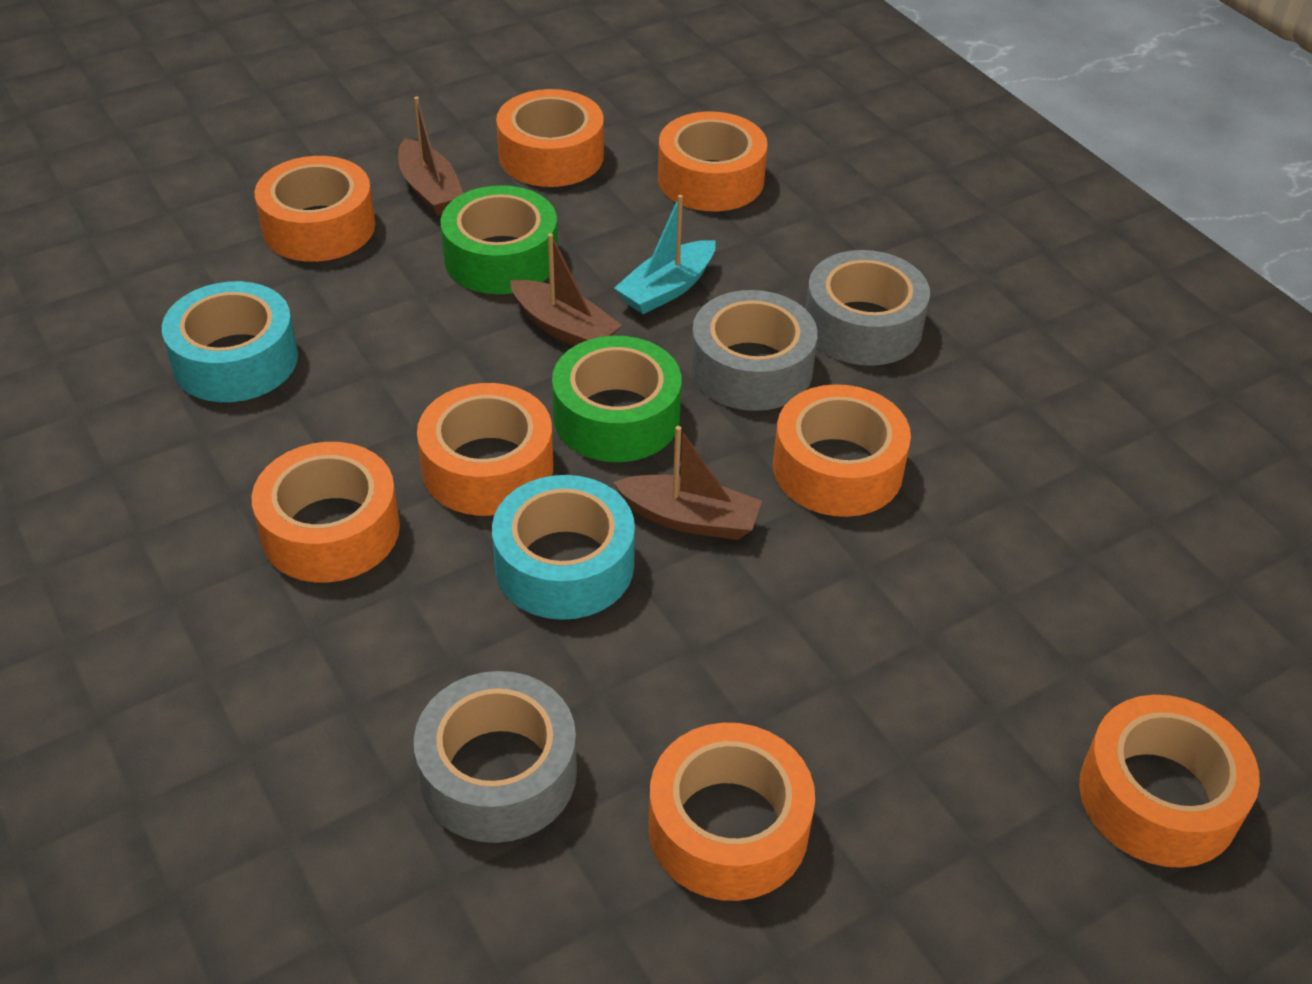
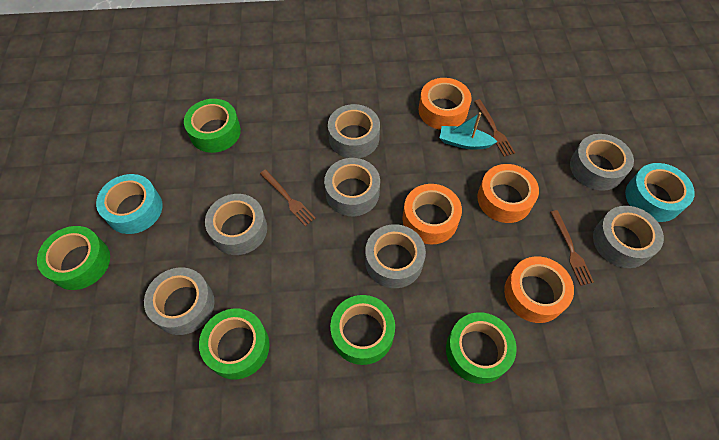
brown boat: 3 -> 0
brown fork: 0 -> 3
green tape: 2 -> 5
grey tape: 3 -> 7
orange tape: 8 -> 4

